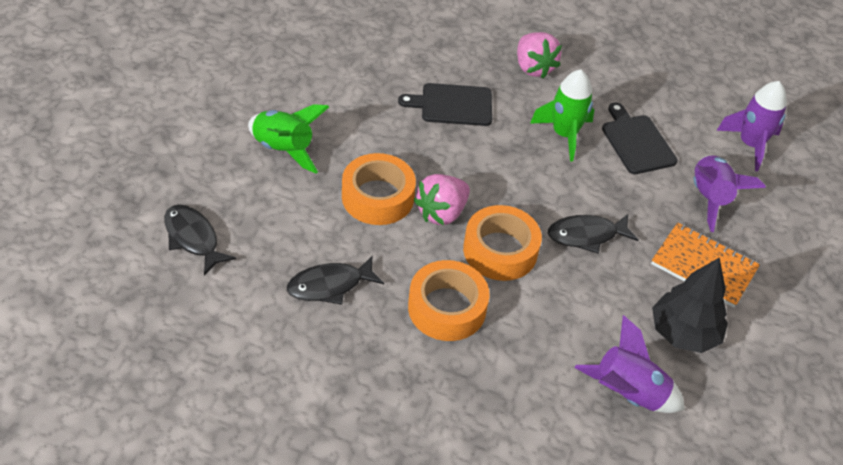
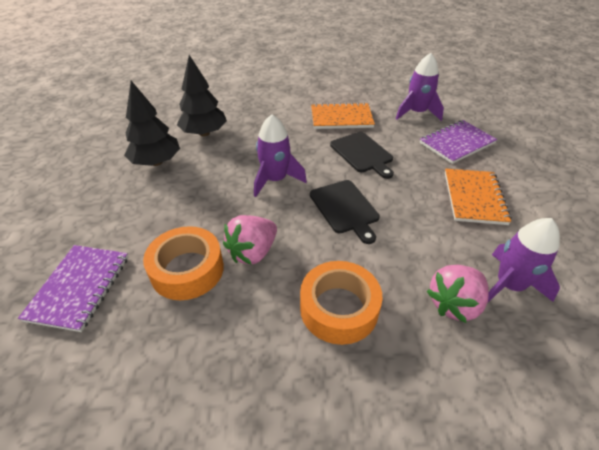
black fish: 3 -> 0
black tree: 1 -> 2
green rocket: 2 -> 0
orange notebook: 1 -> 2
orange tape: 3 -> 2
purple notebook: 0 -> 2

